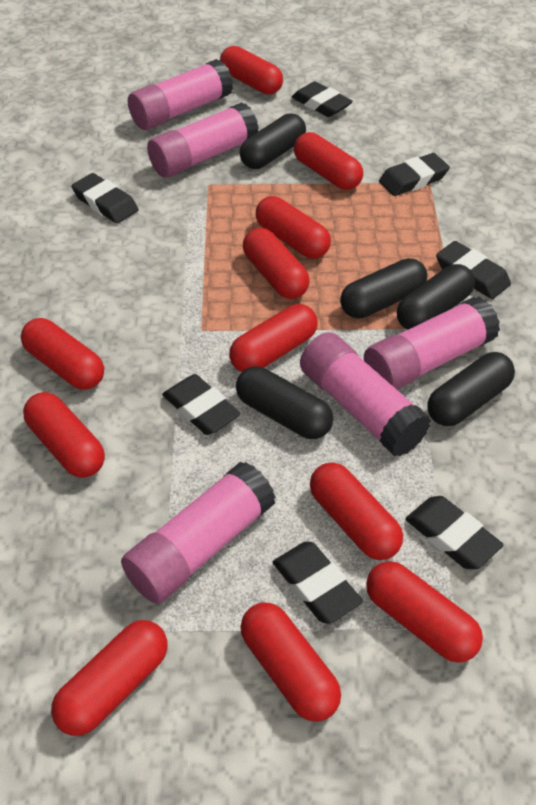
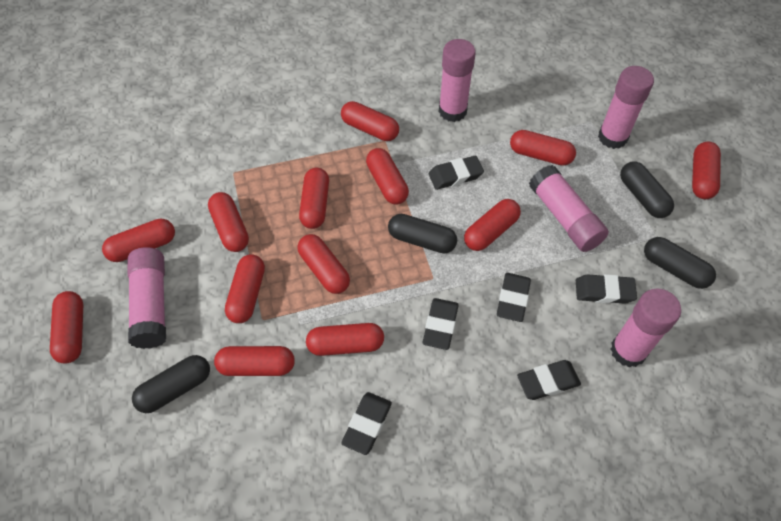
black capsule: 5 -> 4
black eraser: 7 -> 6
red capsule: 11 -> 13

